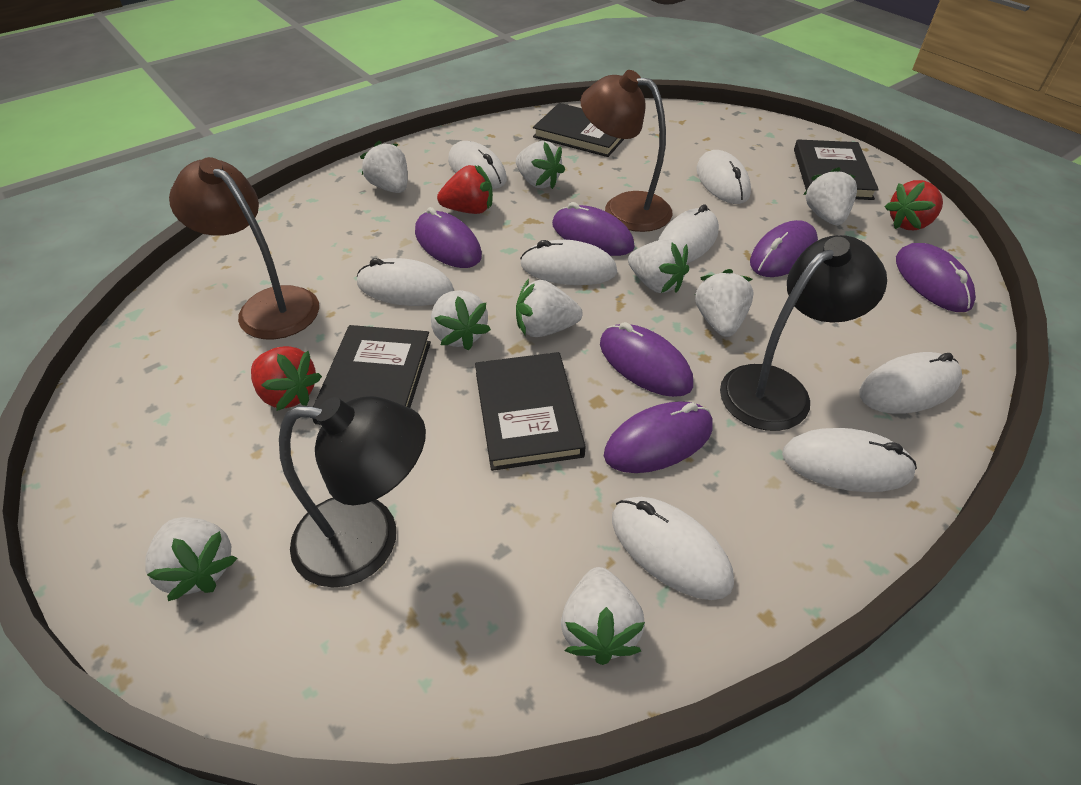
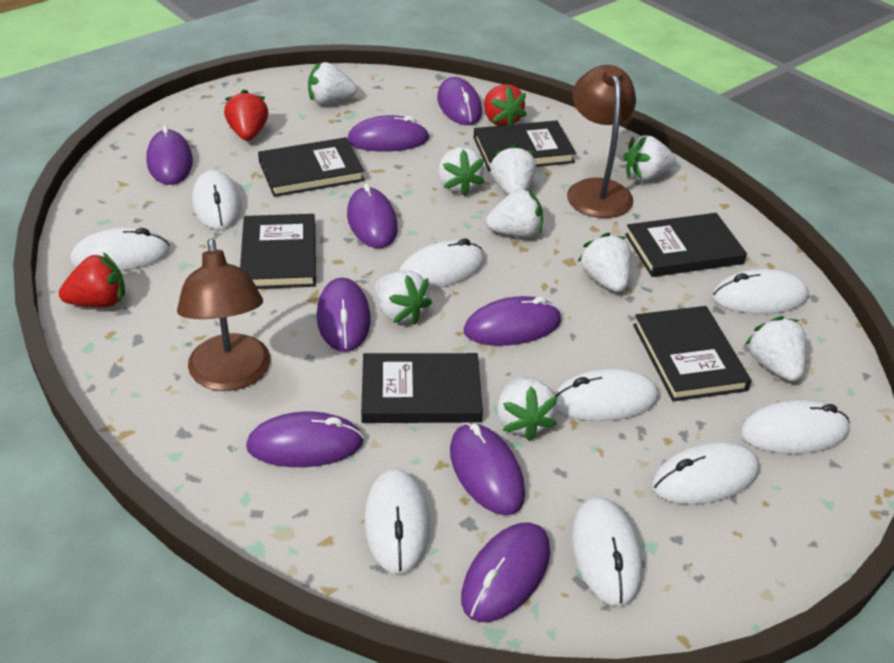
black book: 4 -> 6
black lamp: 2 -> 0
purple mouse: 6 -> 9
white mouse: 8 -> 9

